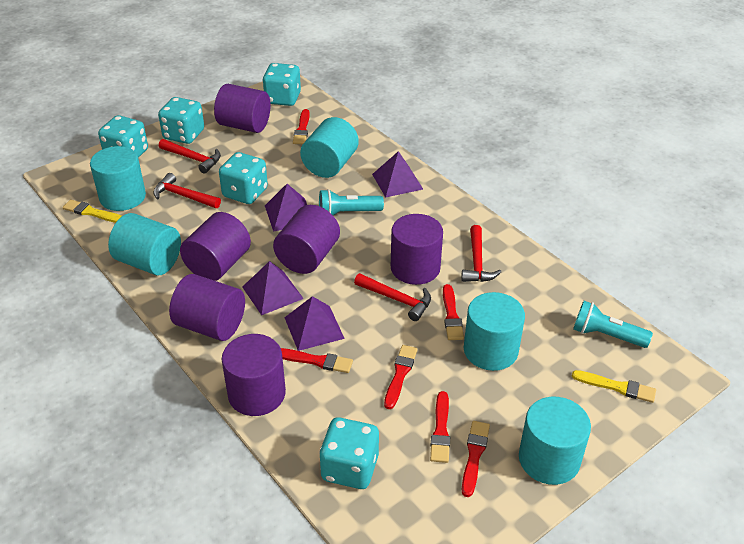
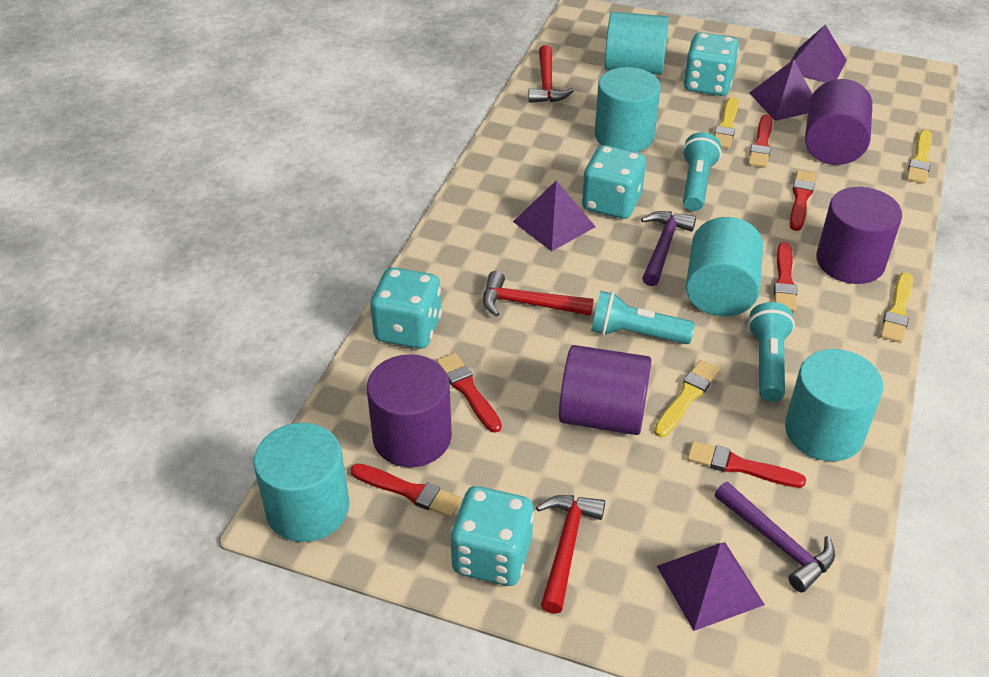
purple cylinder: 6 -> 4
purple hammer: 0 -> 2
red hammer: 4 -> 3
turquoise dice: 5 -> 4
turquoise flashlight: 2 -> 3
yellow brush: 2 -> 4

